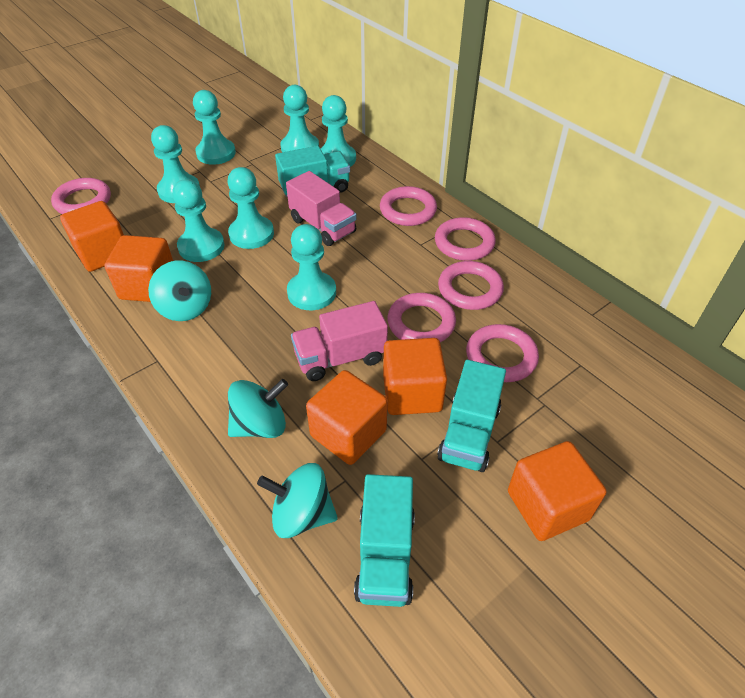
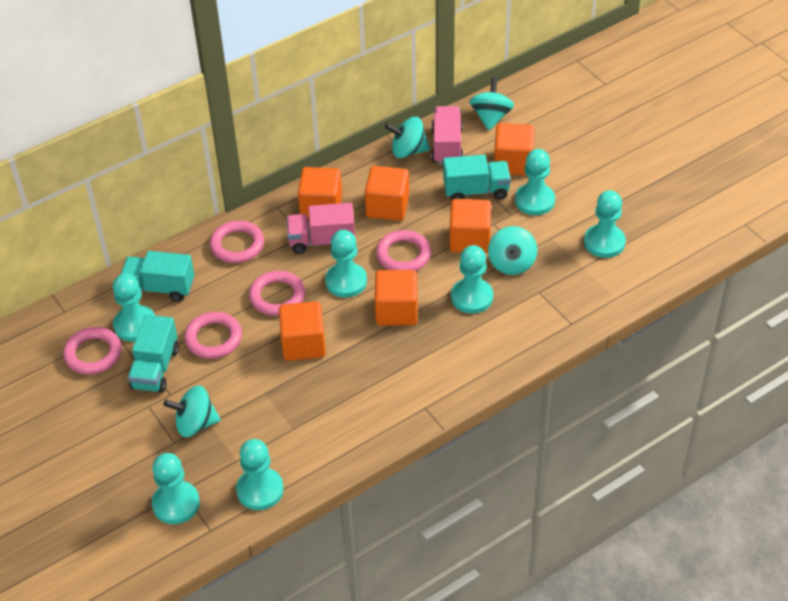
orange cube: 5 -> 6
pink ring: 6 -> 5
turquoise spinning top: 3 -> 4

